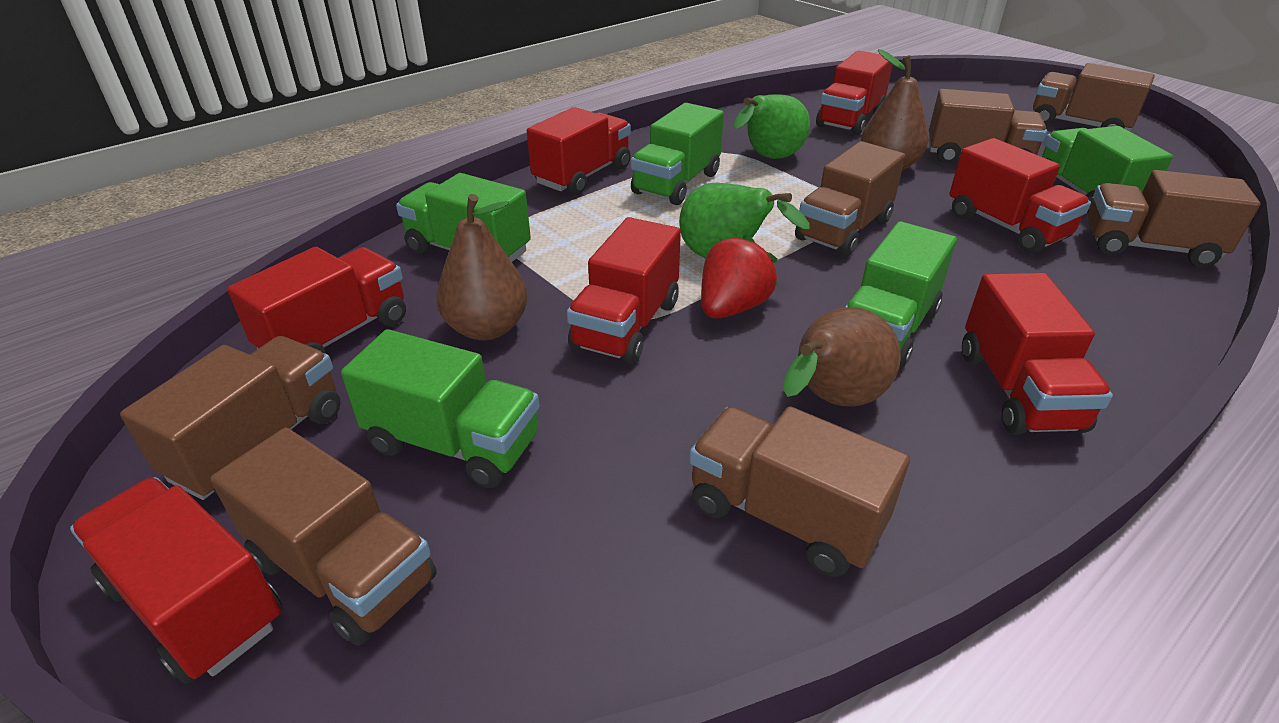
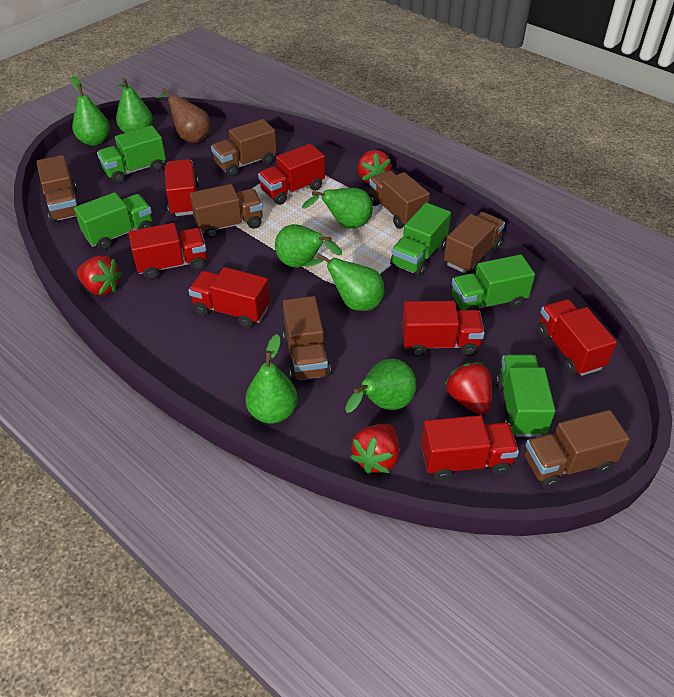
brown pear: 3 -> 1
green pear: 2 -> 7
red strawberry: 1 -> 4

